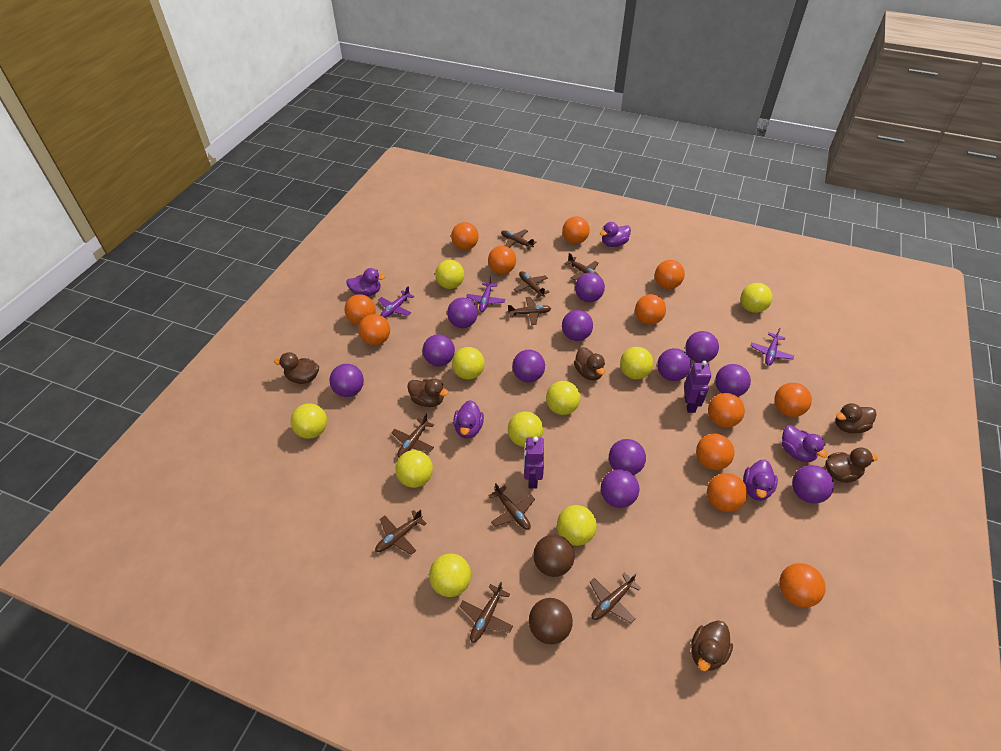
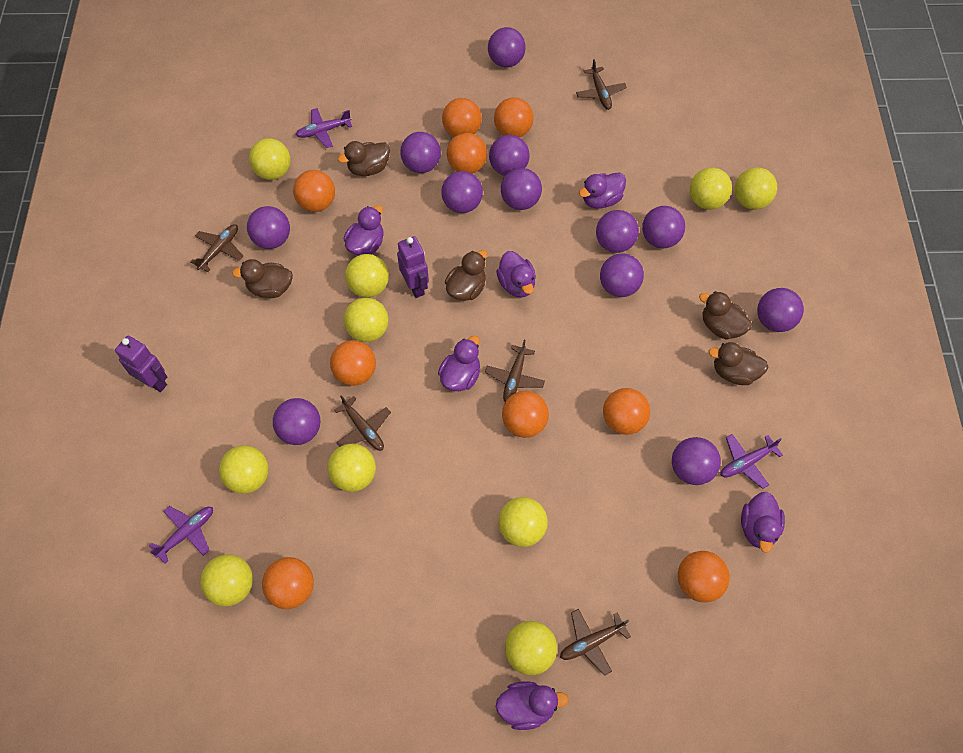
brown ball: 2 -> 0
brown duck: 6 -> 5
brown plane: 9 -> 5
orange ball: 12 -> 9
purple duck: 5 -> 6

